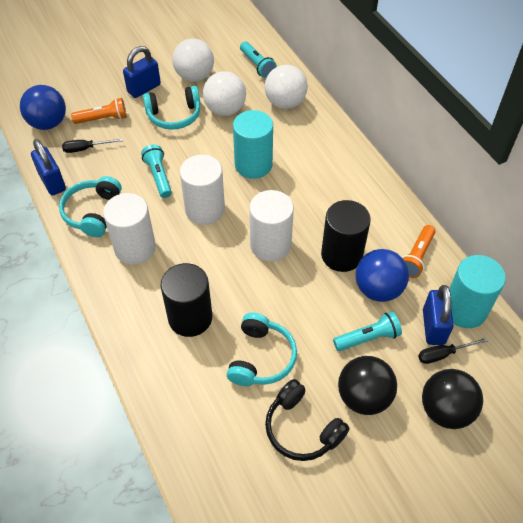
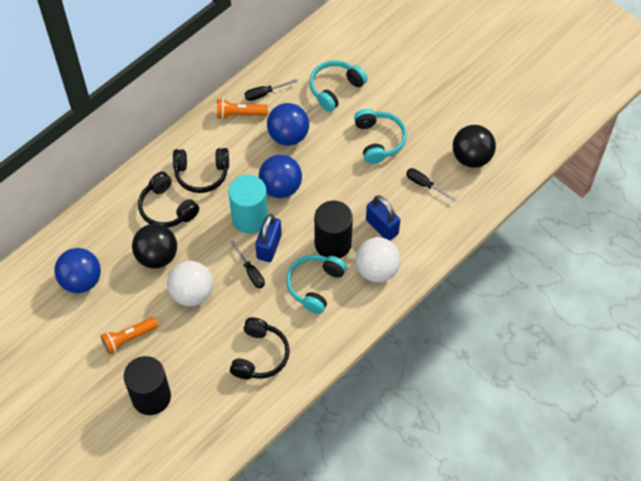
black headphones: 1 -> 3
black screwdriver: 2 -> 3
blue ball: 2 -> 3
blue padlock: 3 -> 2
turquoise cylinder: 2 -> 1
turquoise flashlight: 3 -> 0
white ball: 3 -> 2
white cylinder: 3 -> 0

